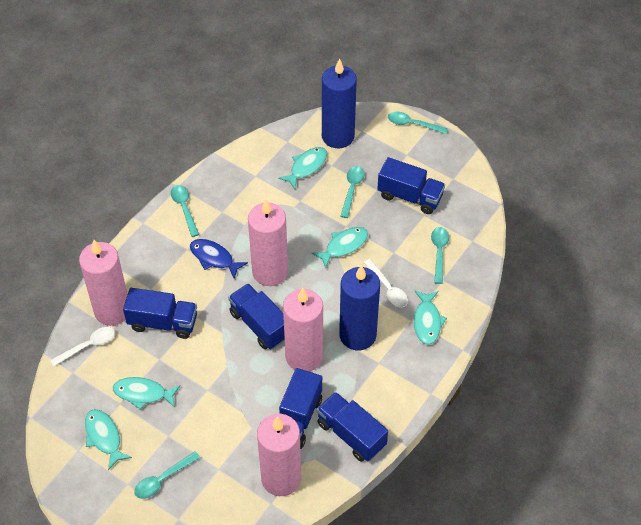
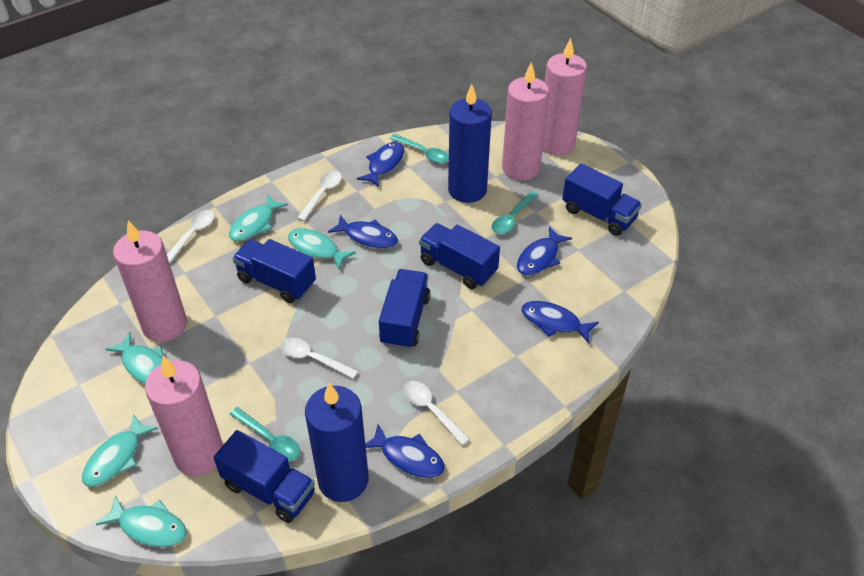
blue fish: 1 -> 5
turquoise spoon: 5 -> 3
white spoon: 2 -> 4

